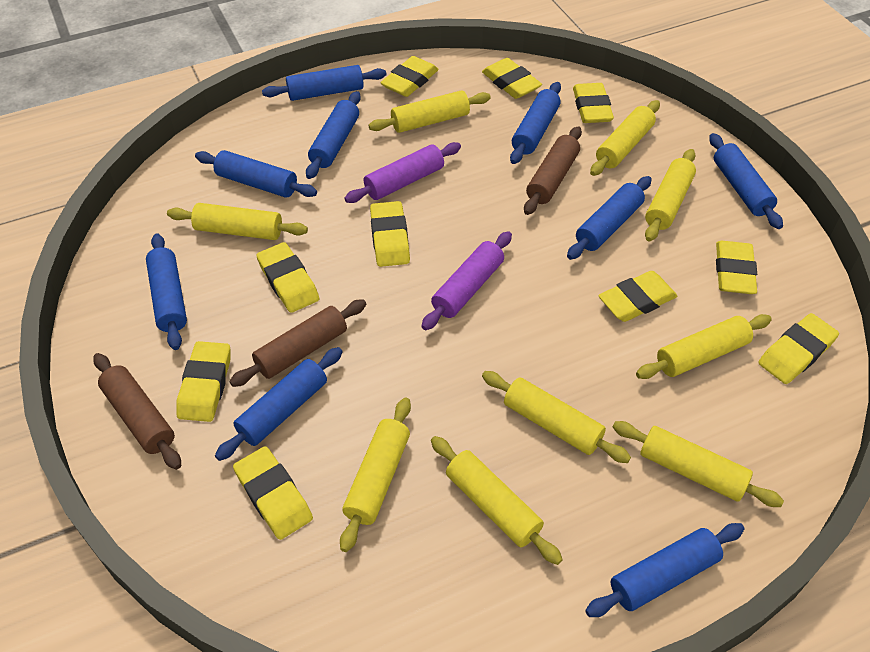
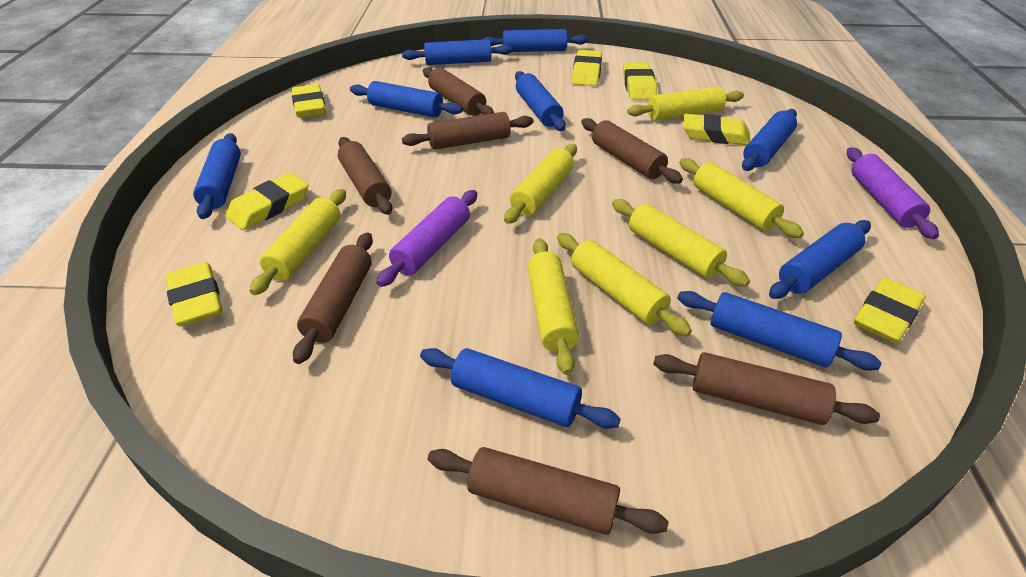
brown rolling pin: 3 -> 7
yellow eraser: 10 -> 7
yellow rolling pin: 9 -> 7

